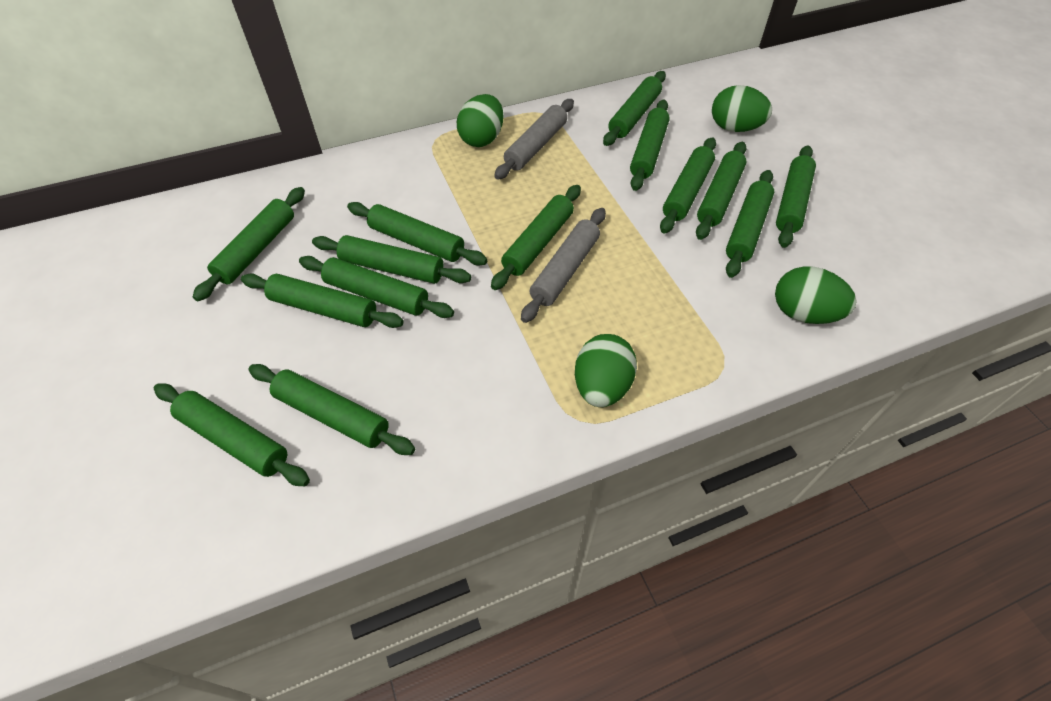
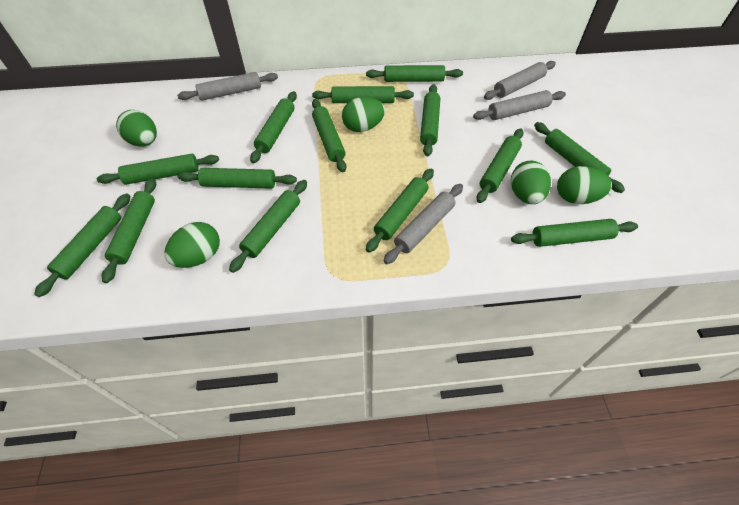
green egg: 4 -> 5
grey rolling pin: 2 -> 4

